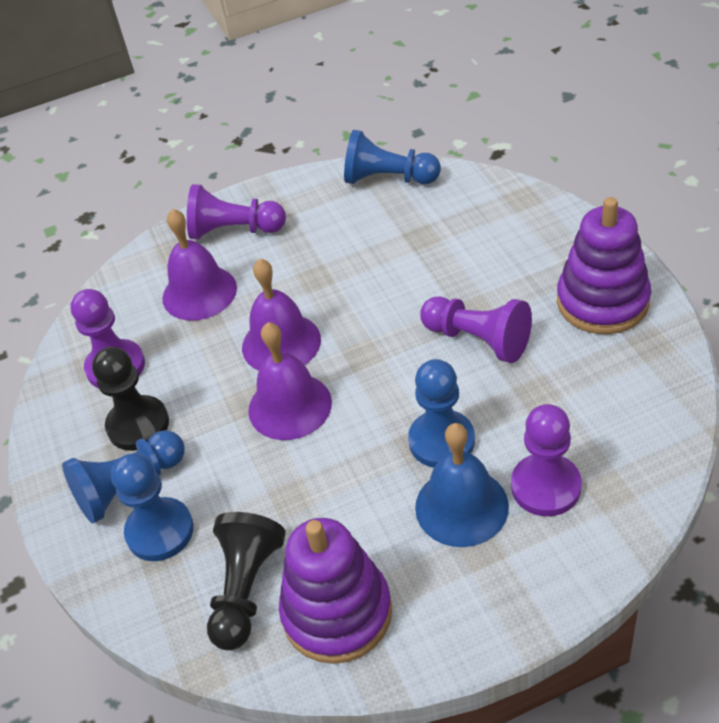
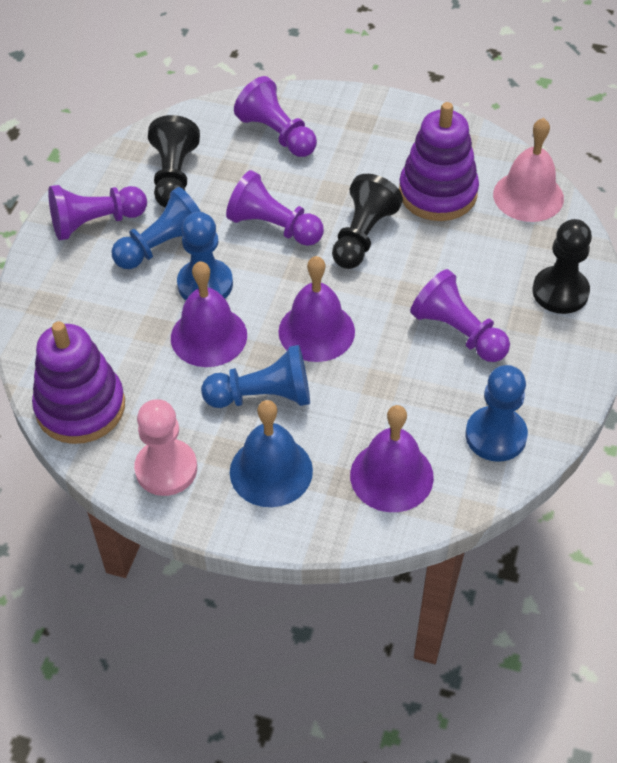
black pawn: 2 -> 3
pink bell: 0 -> 1
pink pawn: 0 -> 1

